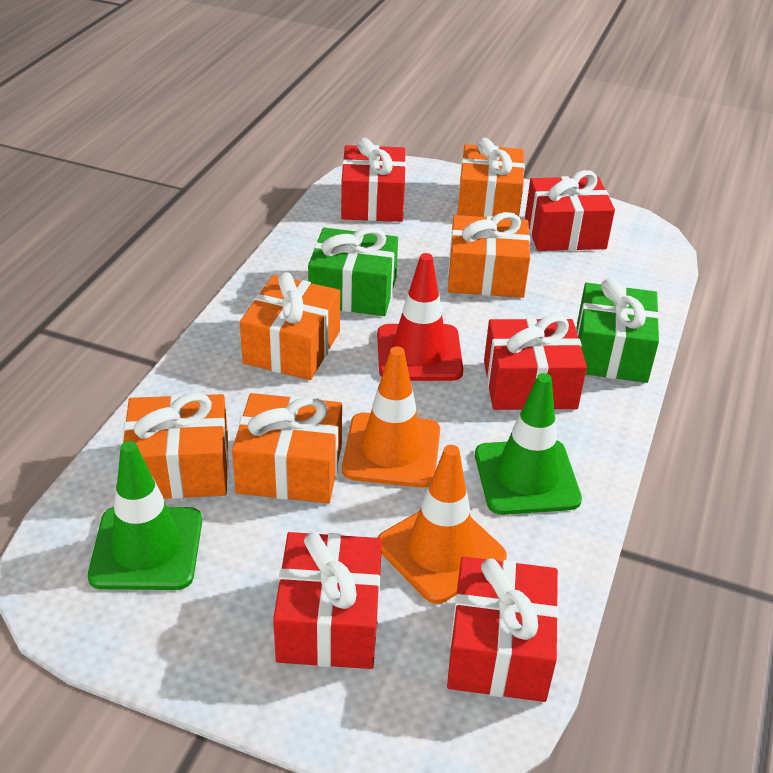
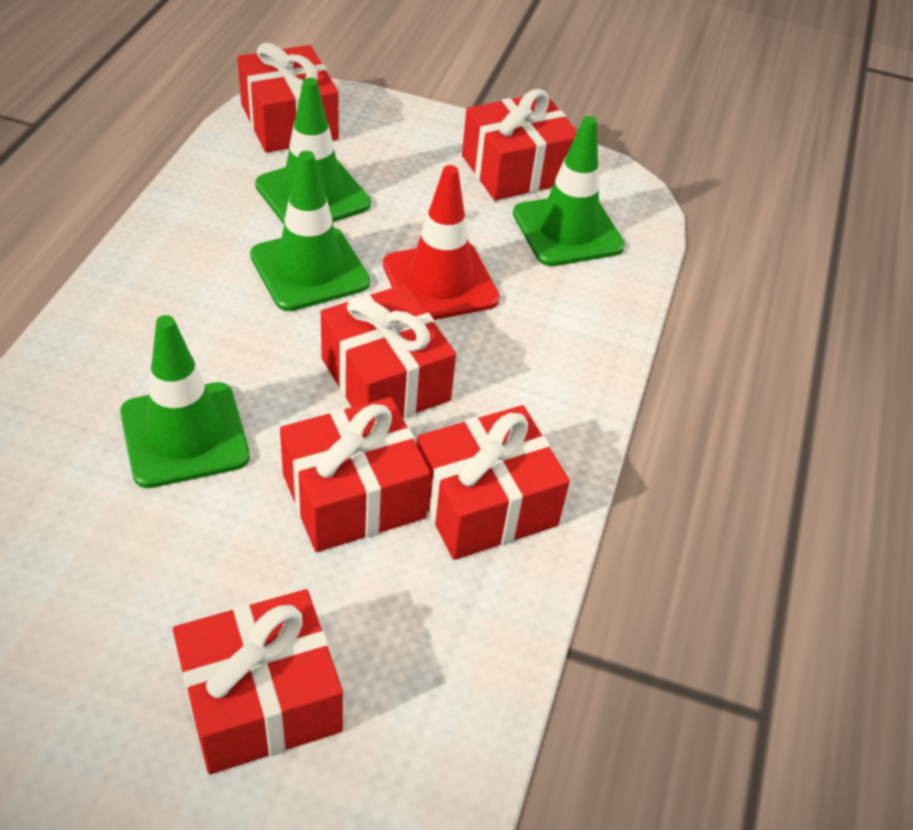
green gift: 2 -> 0
green traffic cone: 2 -> 4
orange gift: 5 -> 0
orange traffic cone: 2 -> 0
red gift: 5 -> 6

